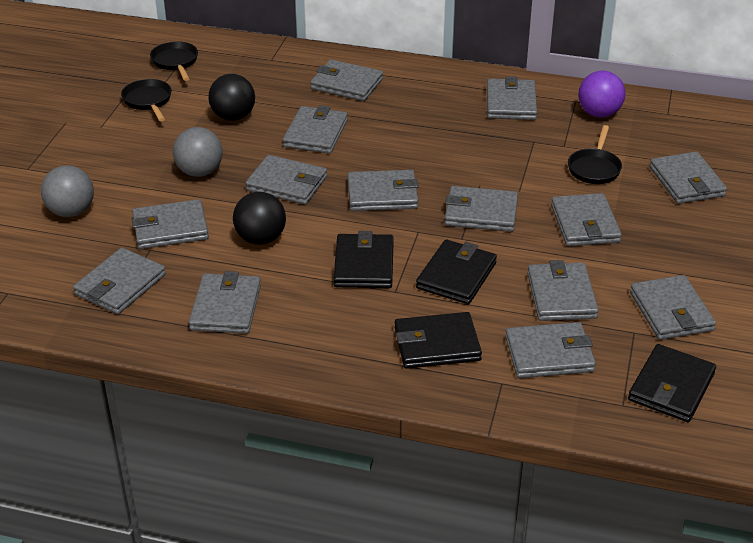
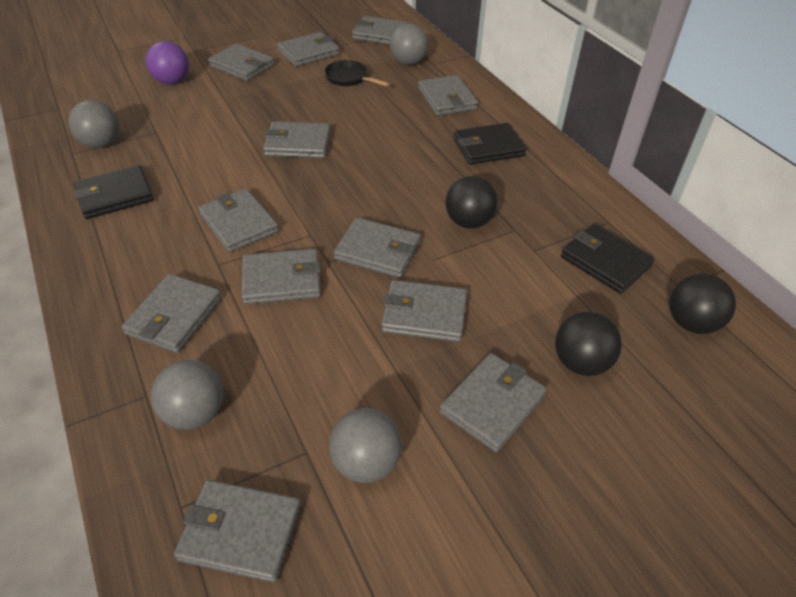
black ball: 2 -> 3
black pan: 3 -> 1
black wallet: 4 -> 3
grey ball: 2 -> 4
grey wallet: 14 -> 12

